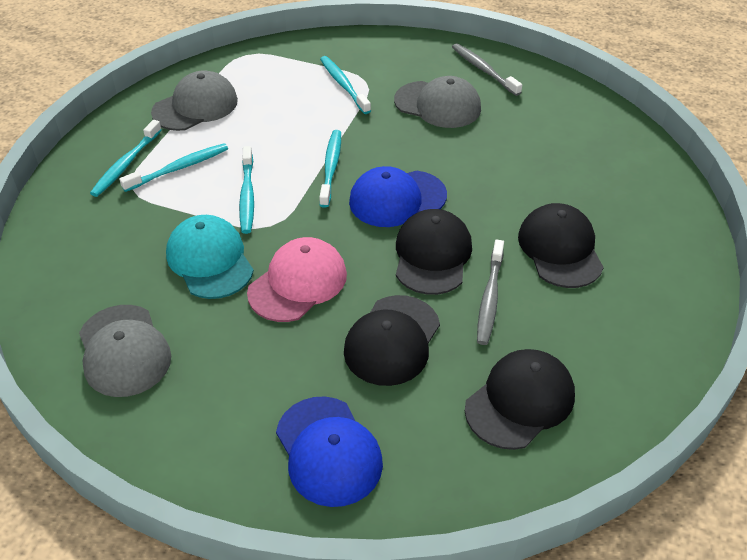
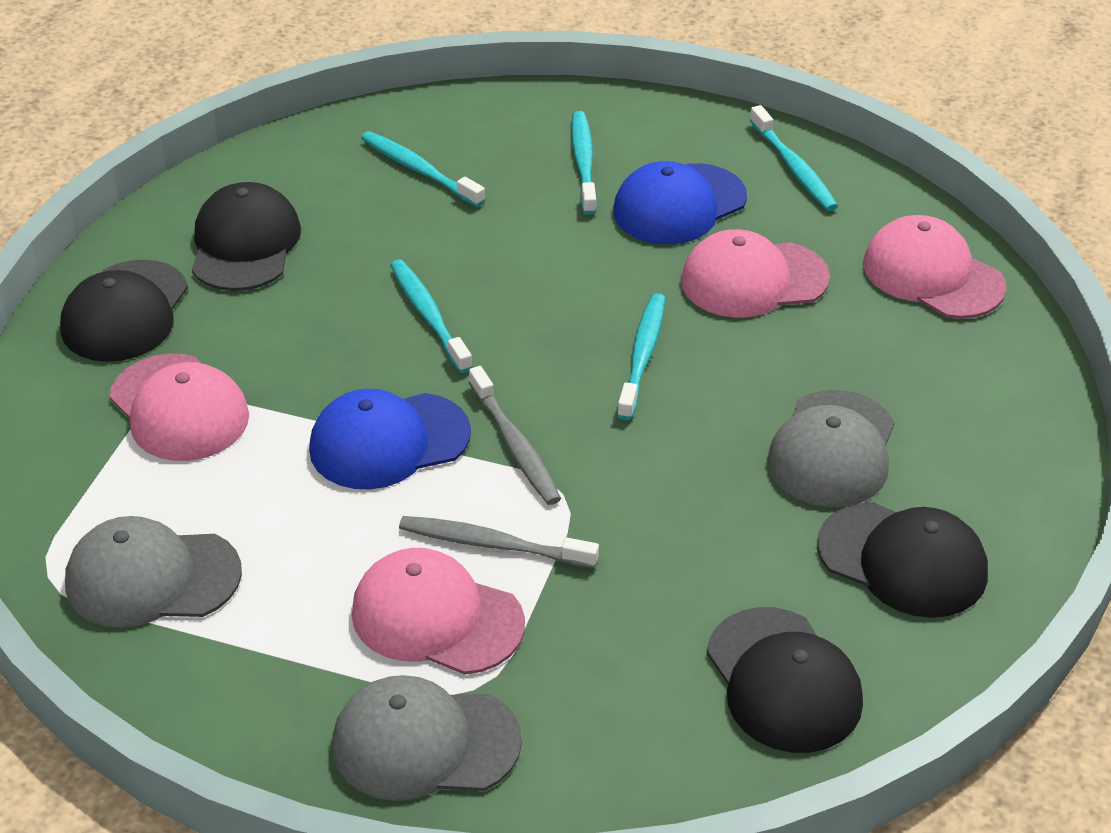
pink cap: 1 -> 4
turquoise cap: 1 -> 0

